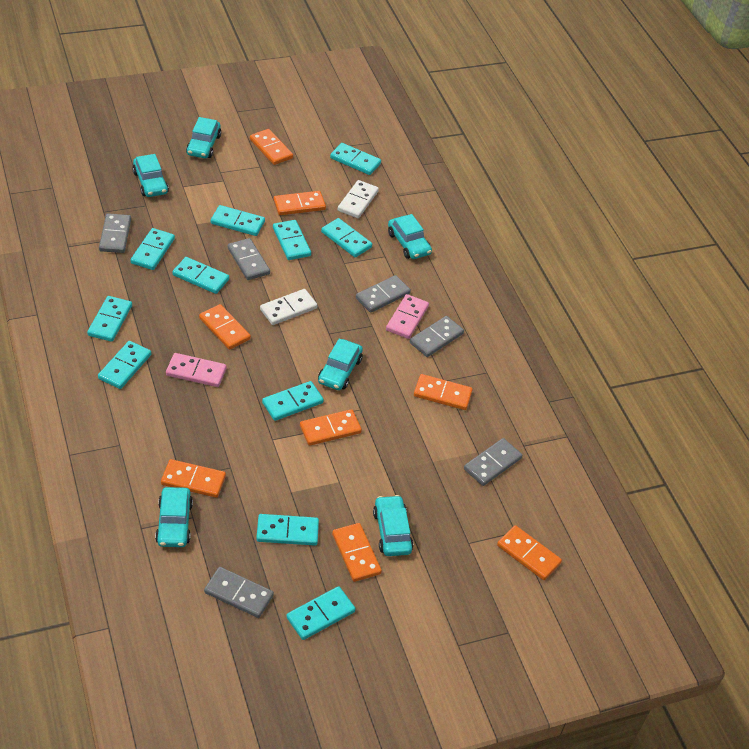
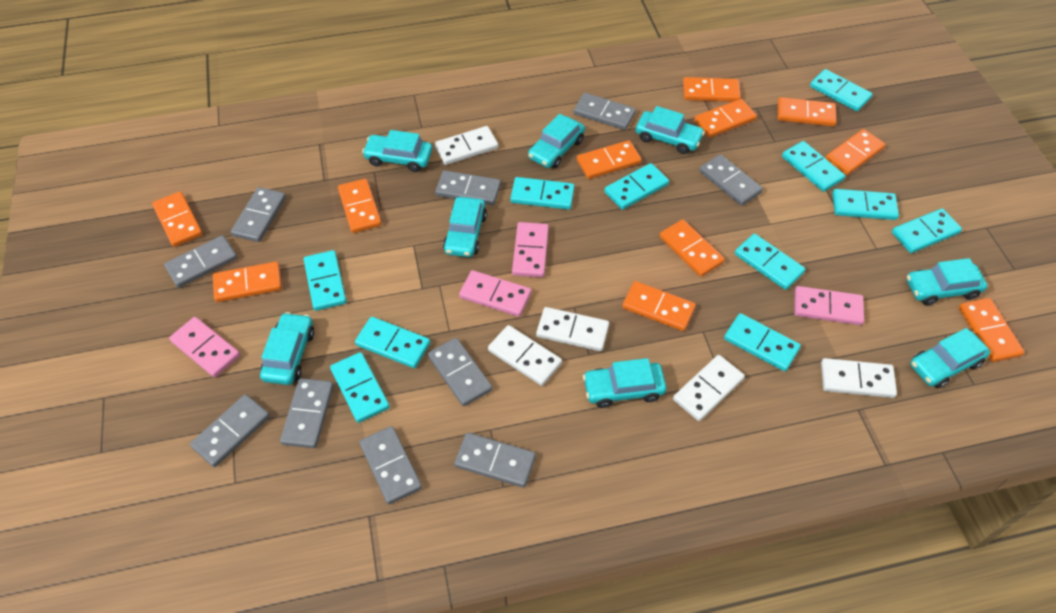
grey domino: 6 -> 10
orange domino: 8 -> 11
pink domino: 2 -> 4
turquoise car: 6 -> 8
white domino: 2 -> 5

